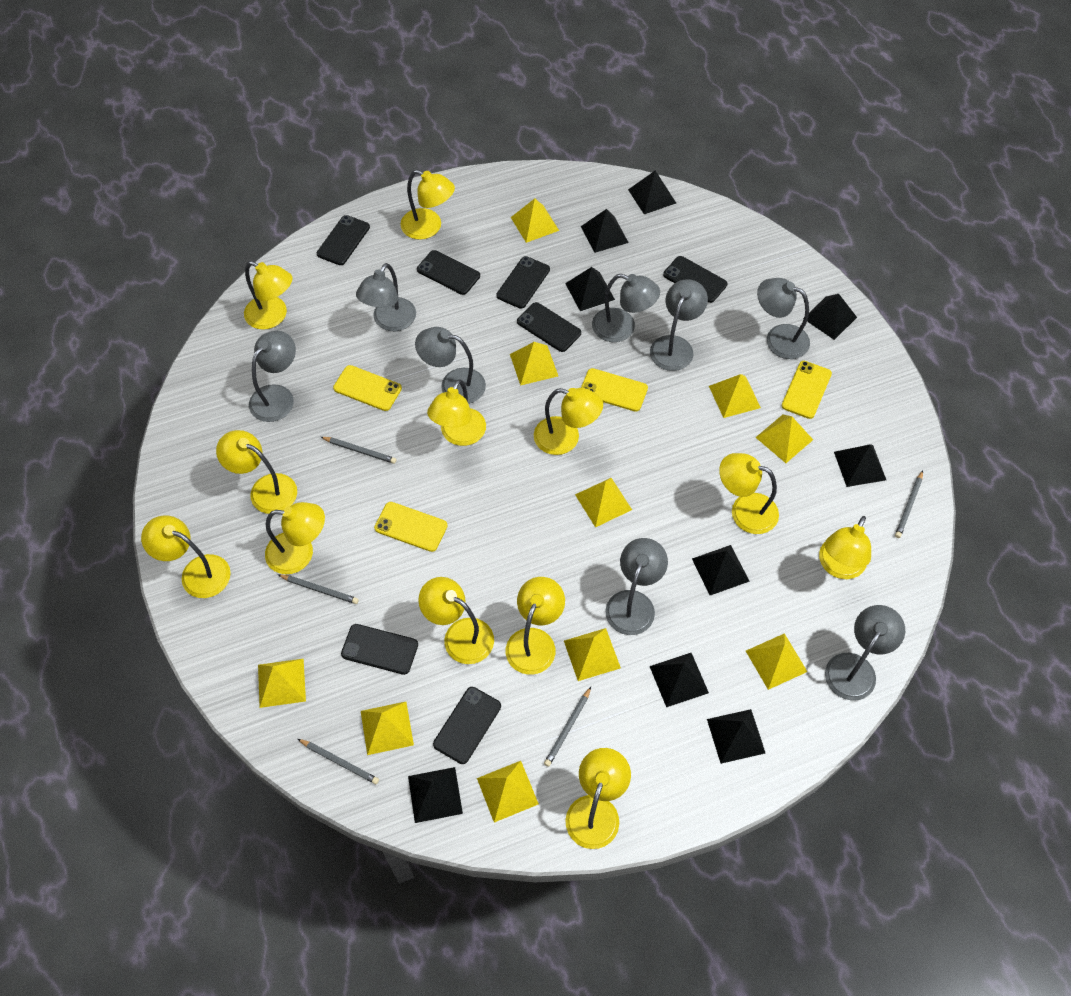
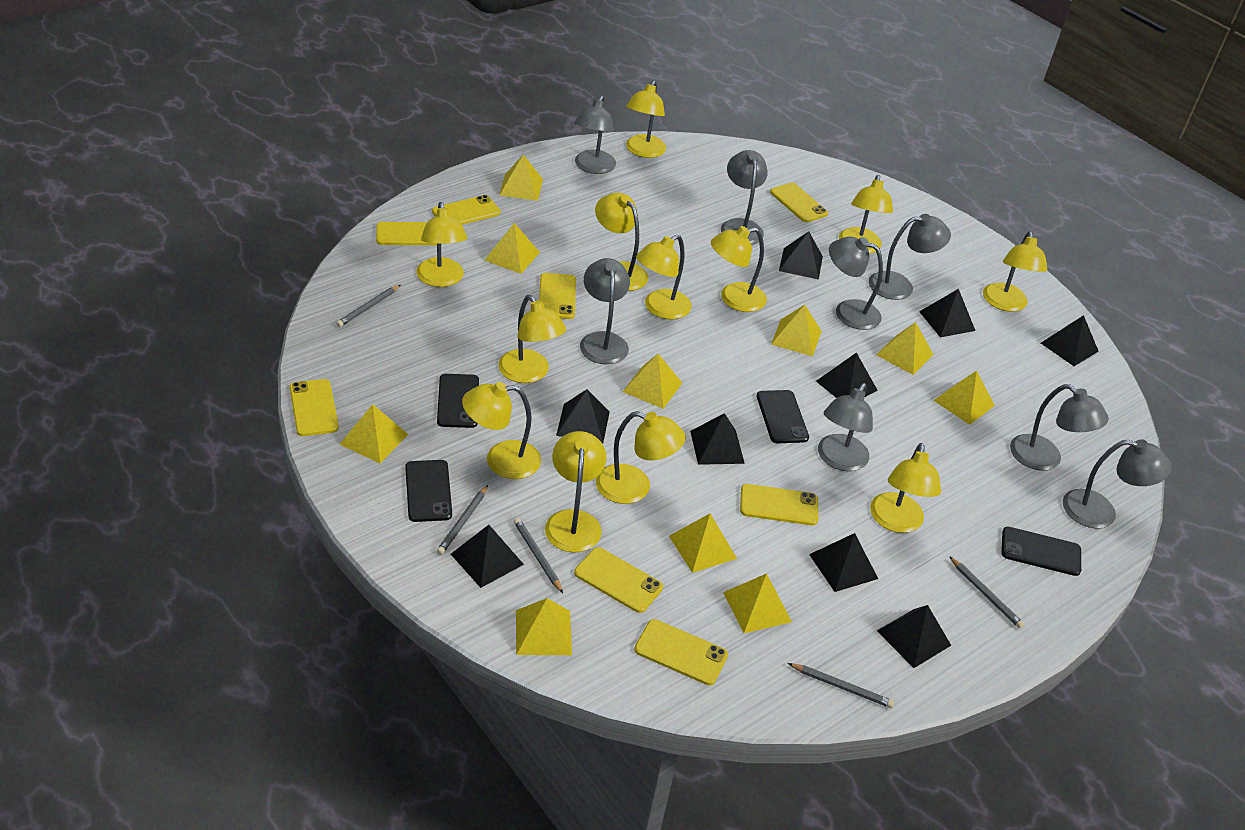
black phone: 7 -> 4
yellow phone: 4 -> 8

